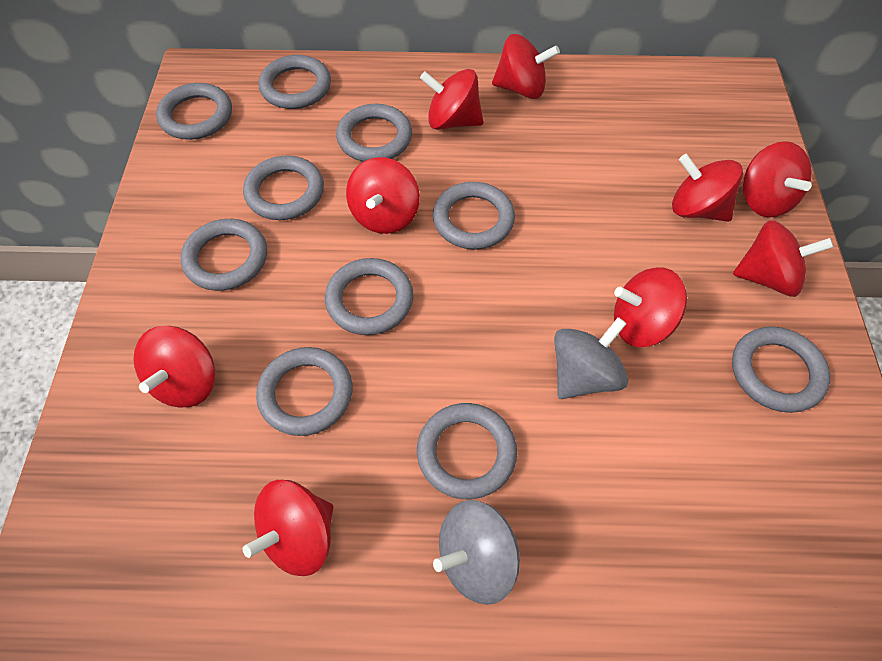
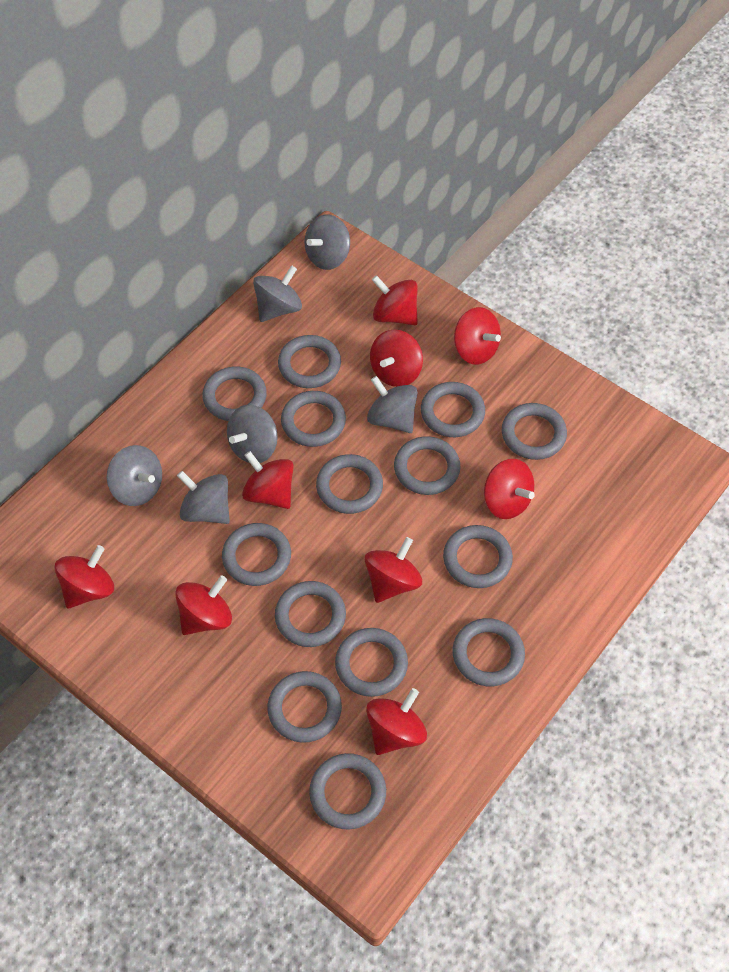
grey ring: 10 -> 14
grey spinning top: 2 -> 6

